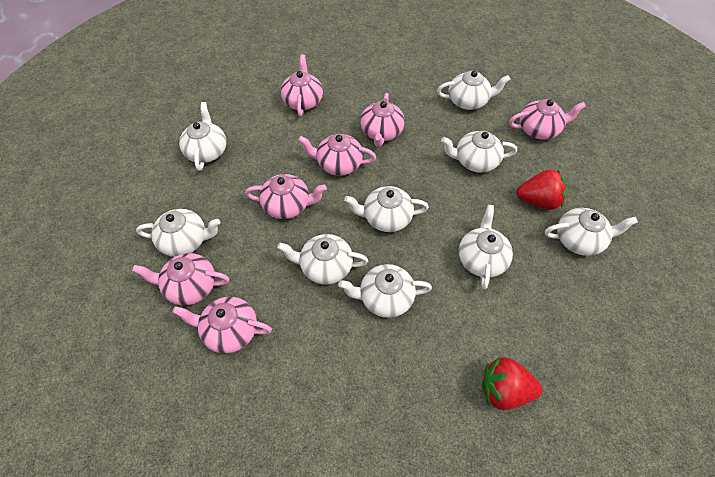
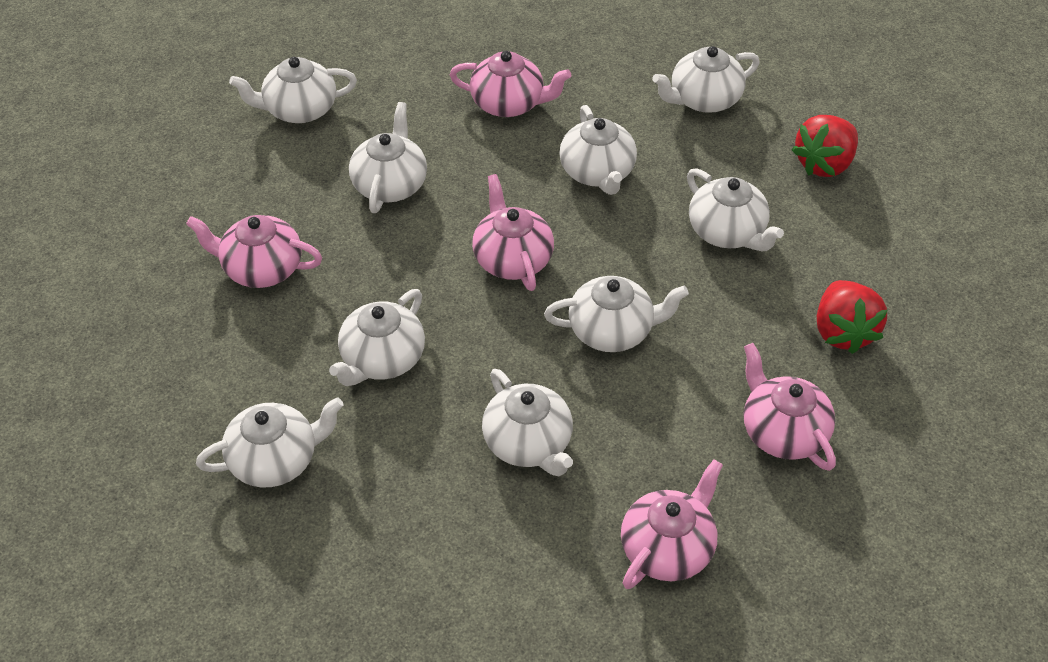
pink teapot: 7 -> 5

